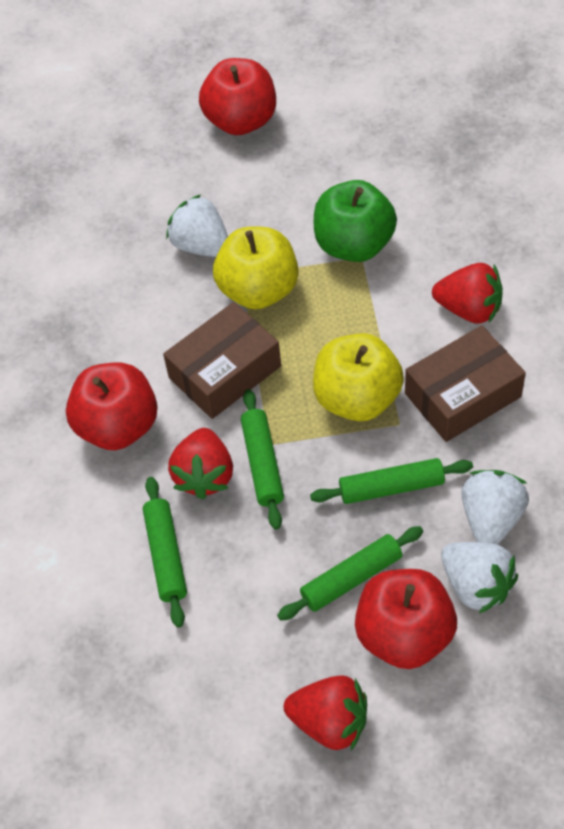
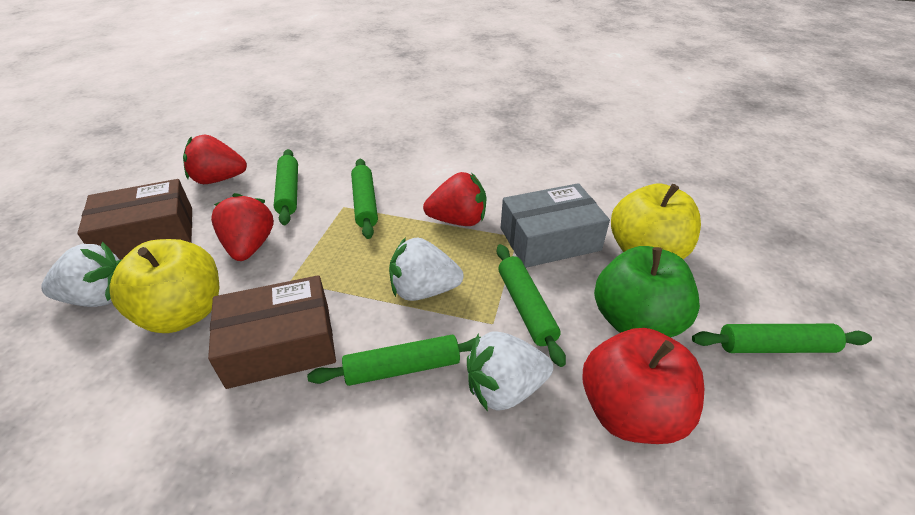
green rolling pin: 4 -> 5
grey box: 0 -> 1
red apple: 3 -> 1

